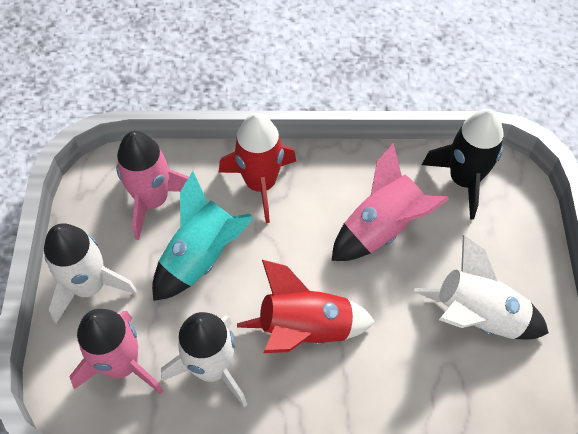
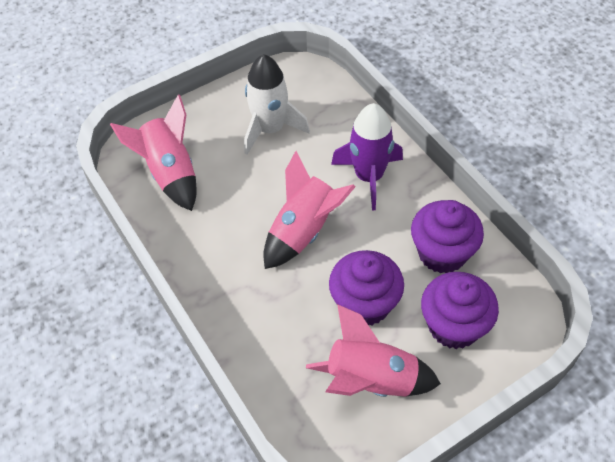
black rocket: 1 -> 0
purple cupcake: 0 -> 3
purple rocket: 0 -> 1
red rocket: 2 -> 0
turquoise rocket: 1 -> 0
white rocket: 3 -> 1

